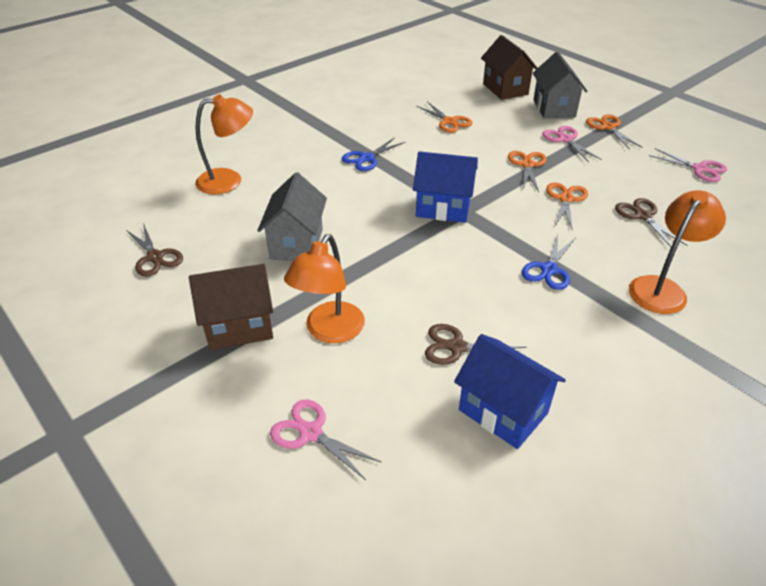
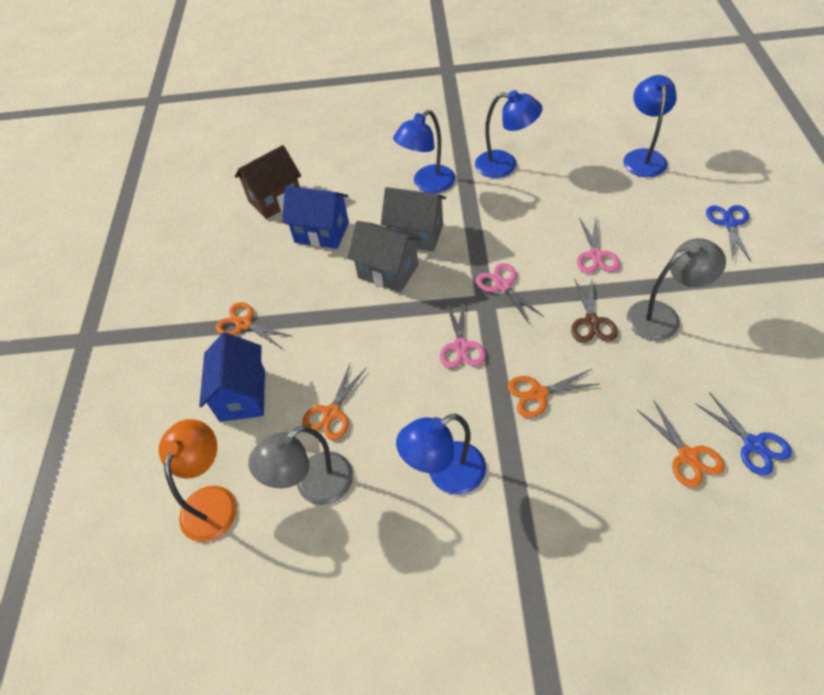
blue lamp: 0 -> 4
brown house: 2 -> 1
brown scissors: 3 -> 1
grey lamp: 0 -> 2
orange lamp: 3 -> 1

